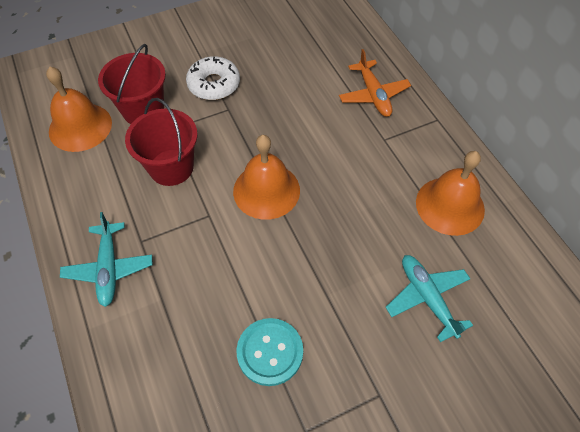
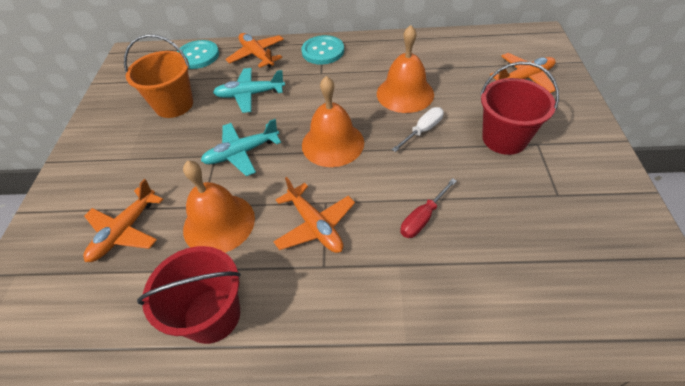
orange bucket: 0 -> 1
orange plane: 1 -> 4
red screwdriver: 0 -> 1
turquoise button: 1 -> 2
white donut: 1 -> 0
white screwdriver: 0 -> 1

